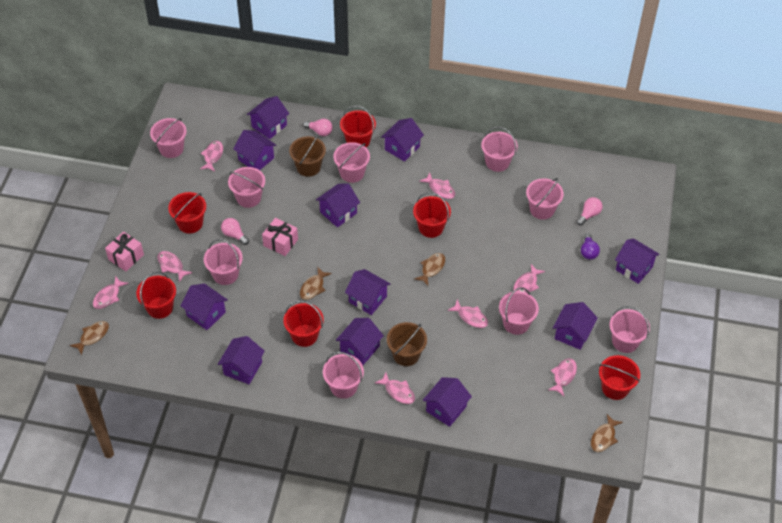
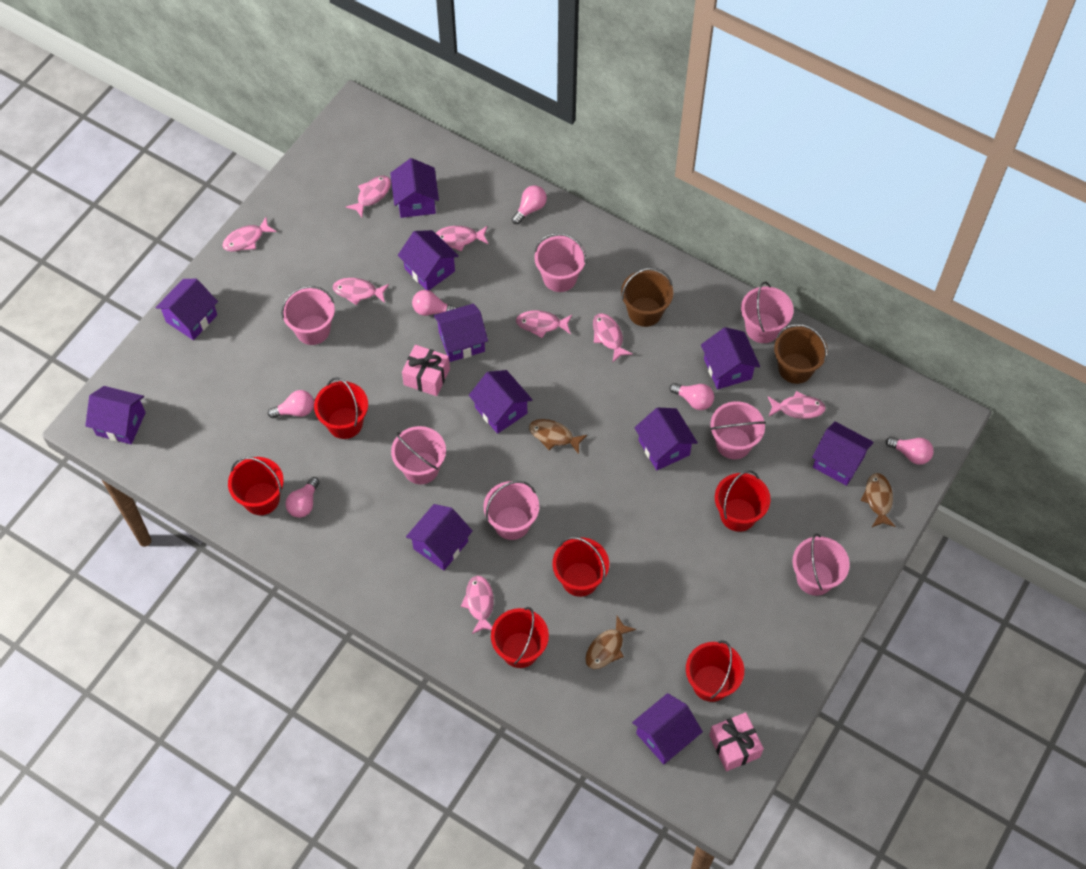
brown fish: 4 -> 3
pink bucket: 9 -> 7
pink light bulb: 3 -> 6
purple light bulb: 1 -> 0

